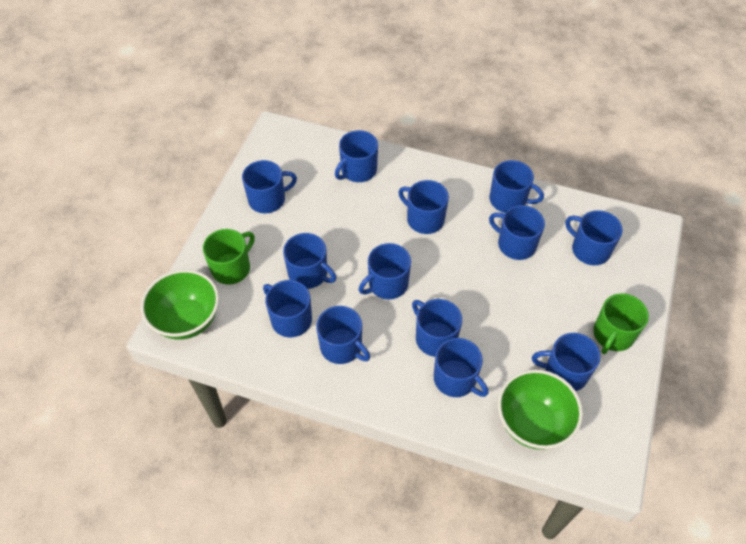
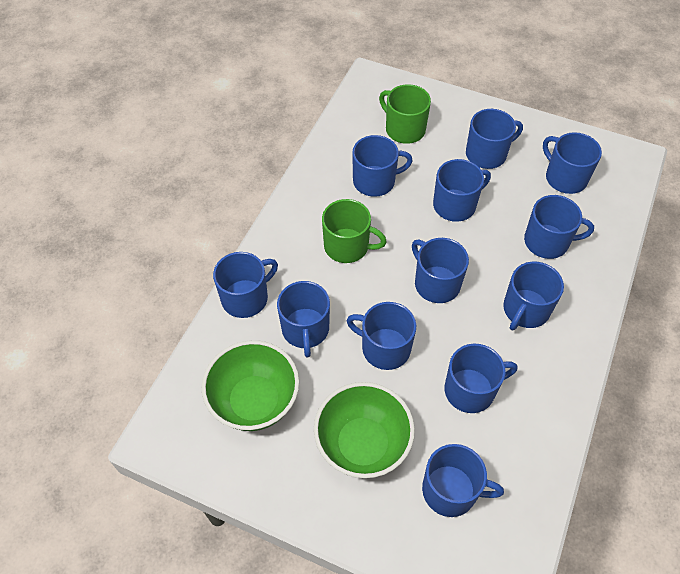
blue mug: 13 -> 12

